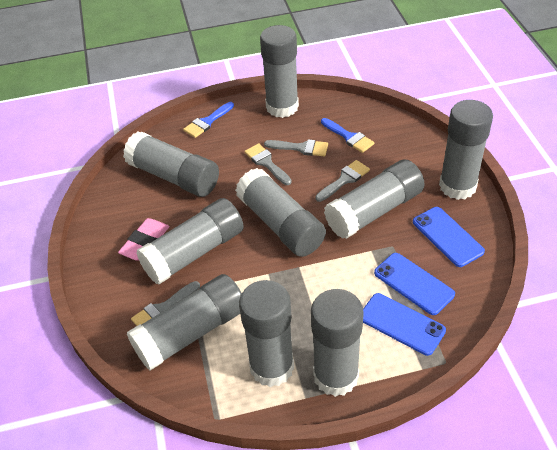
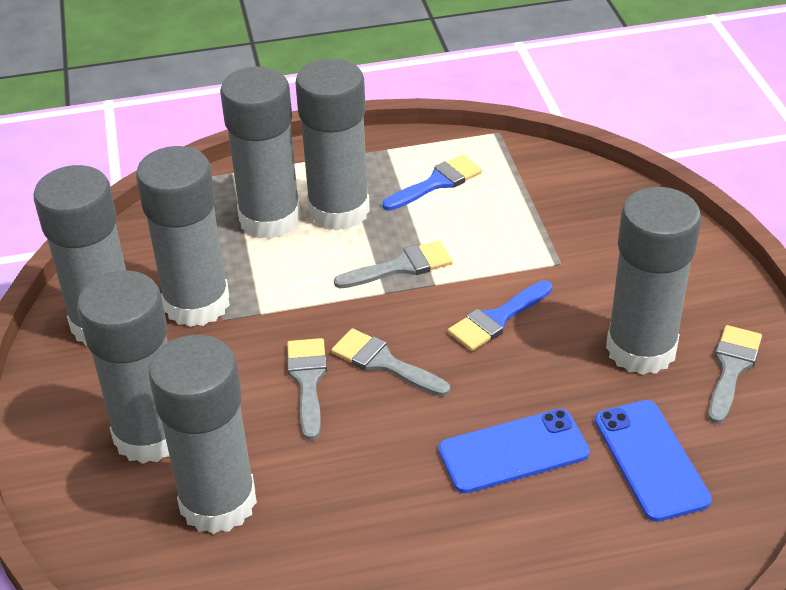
blue phone: 3 -> 2
grey glue stick: 9 -> 7
pink eraser: 1 -> 0

